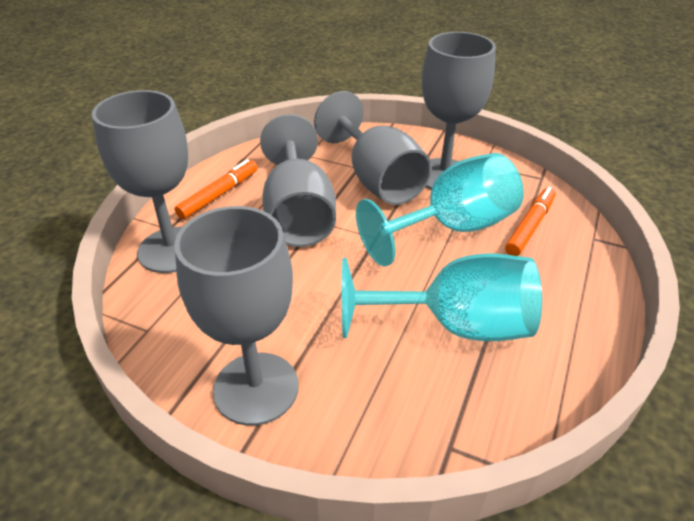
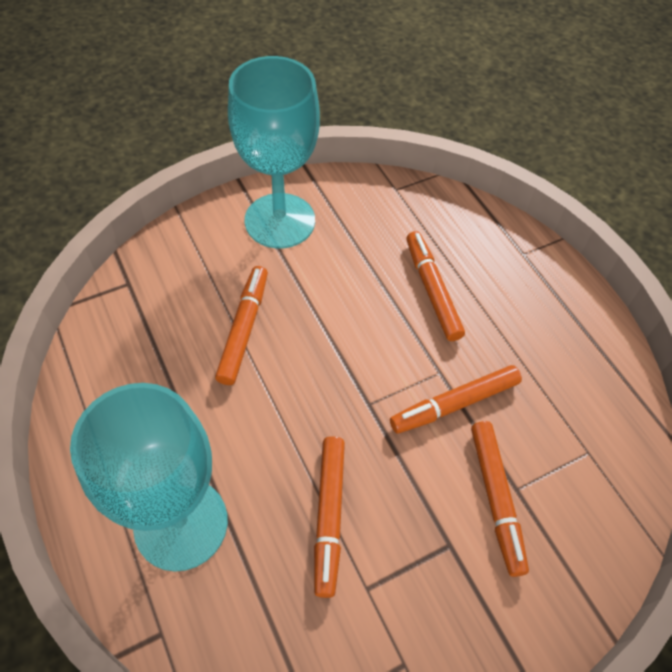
grey goblet: 5 -> 0
orange marker: 2 -> 5

